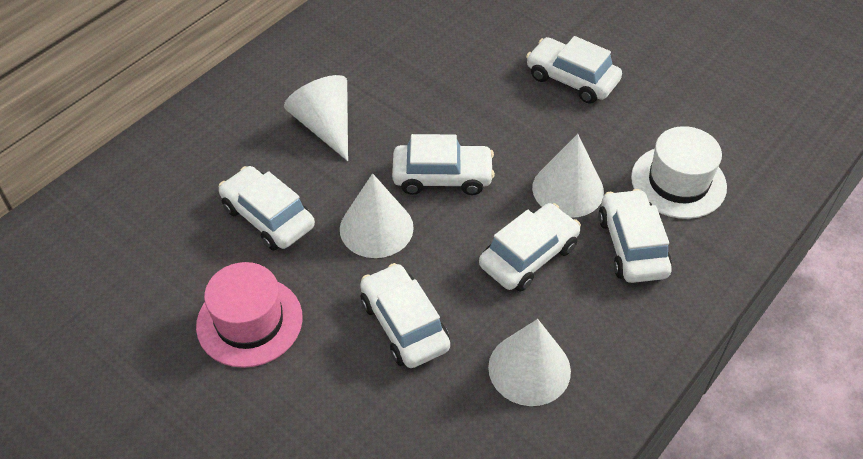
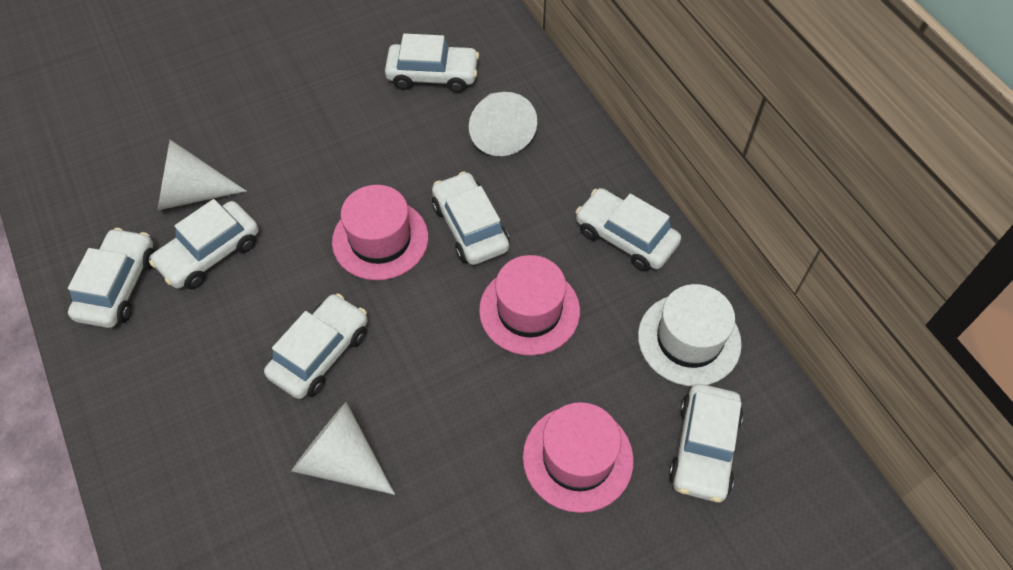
pink hat: 1 -> 3
white car: 6 -> 7
white cone: 4 -> 3

